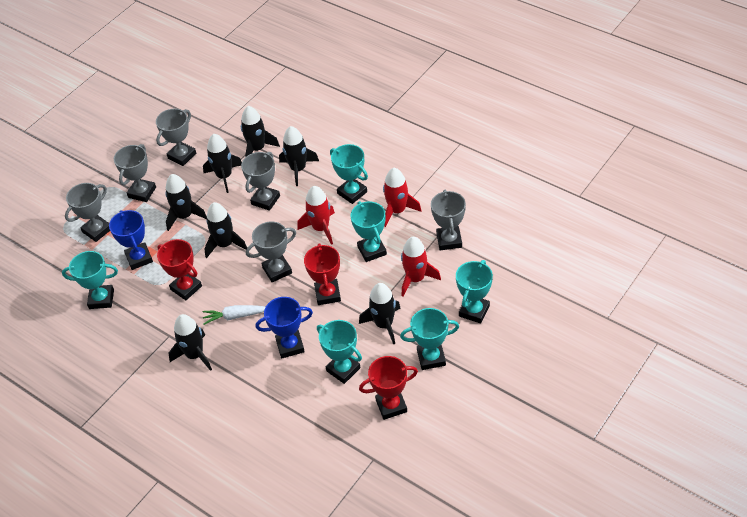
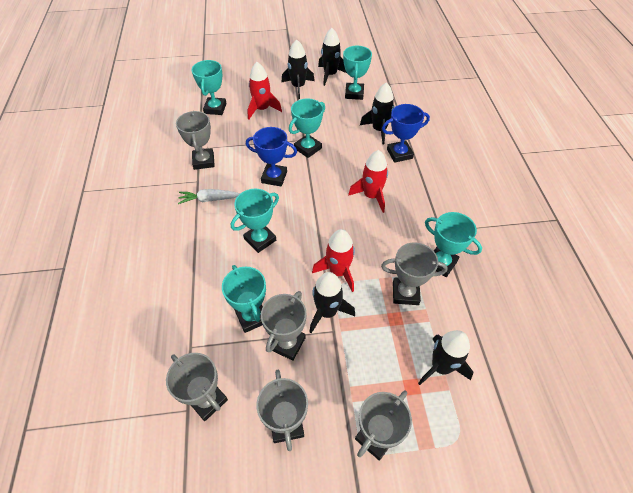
black rocket: 7 -> 5
red trophy: 3 -> 0

